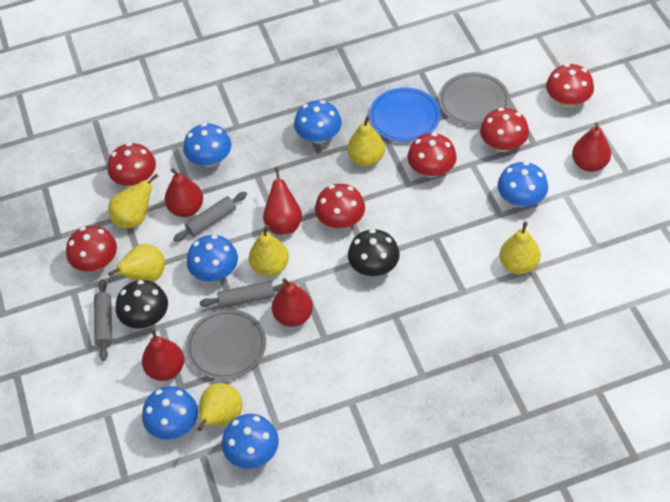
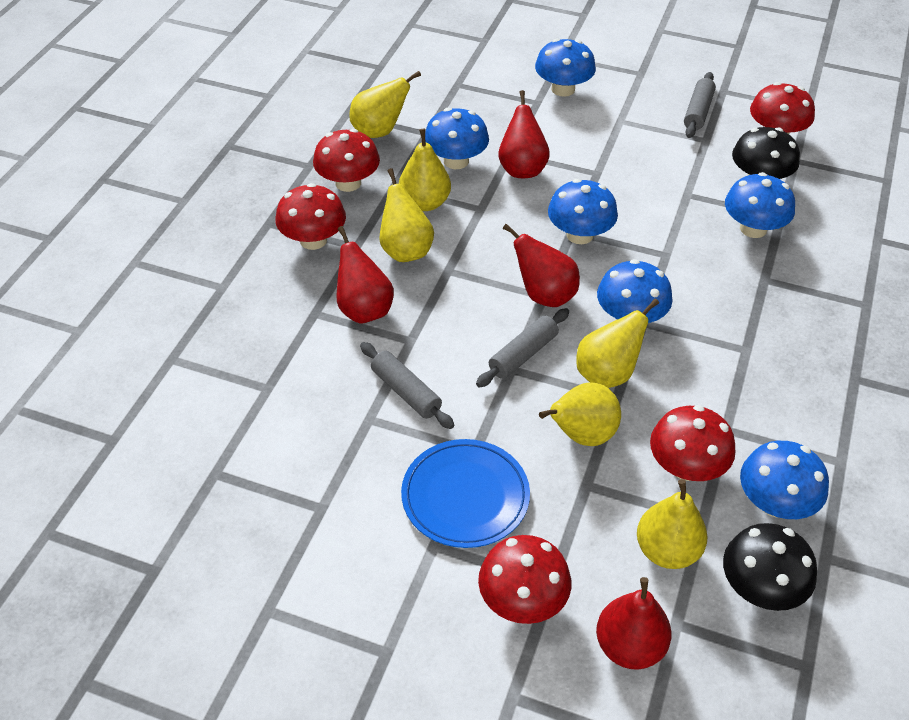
grey plate: 2 -> 0
red mushroom: 6 -> 5
red pear: 5 -> 4

